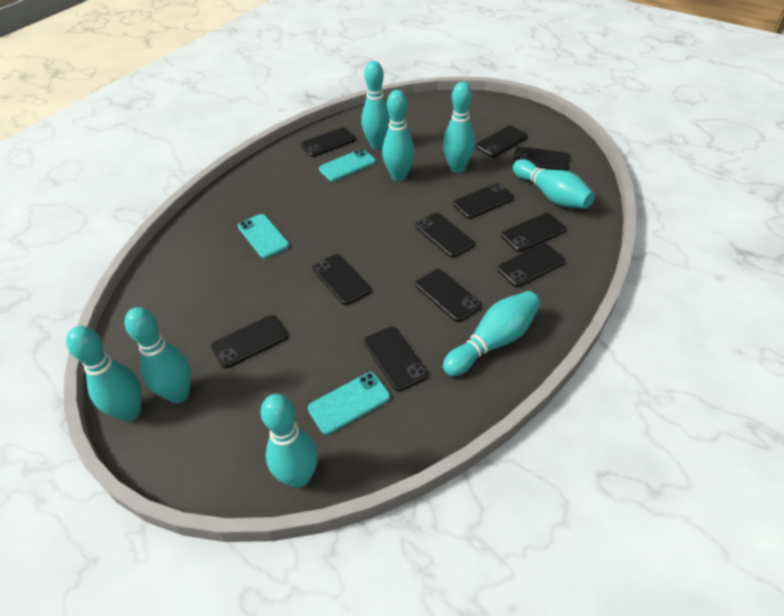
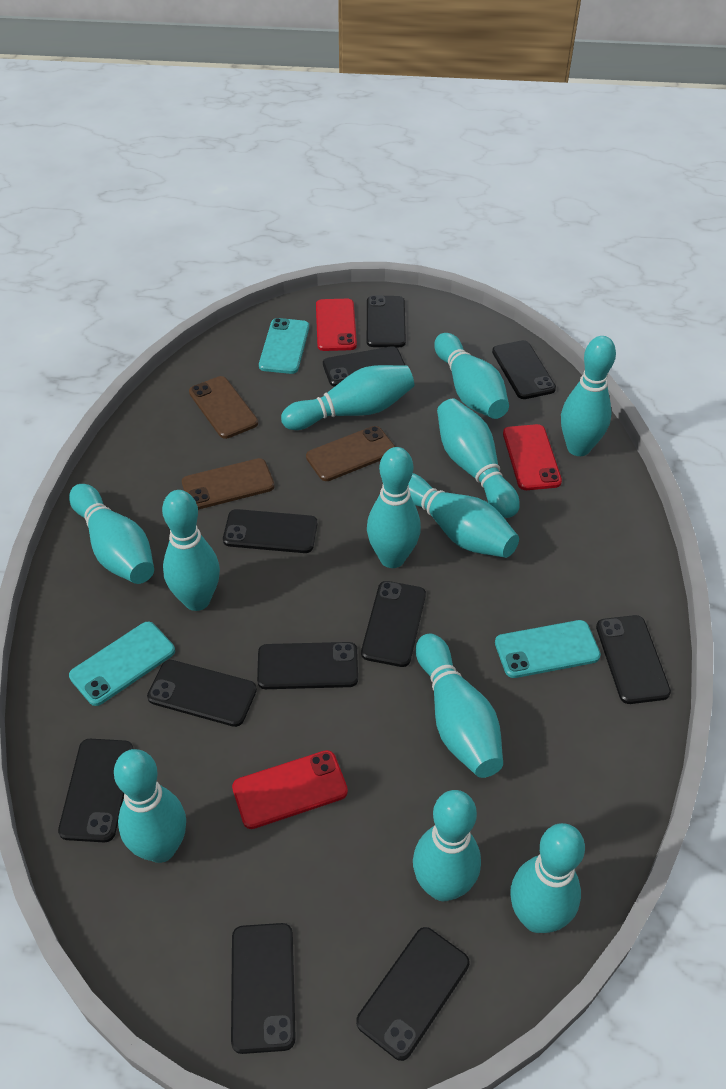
brown phone: 0 -> 3
red phone: 0 -> 3
turquoise bowling pin: 8 -> 12

